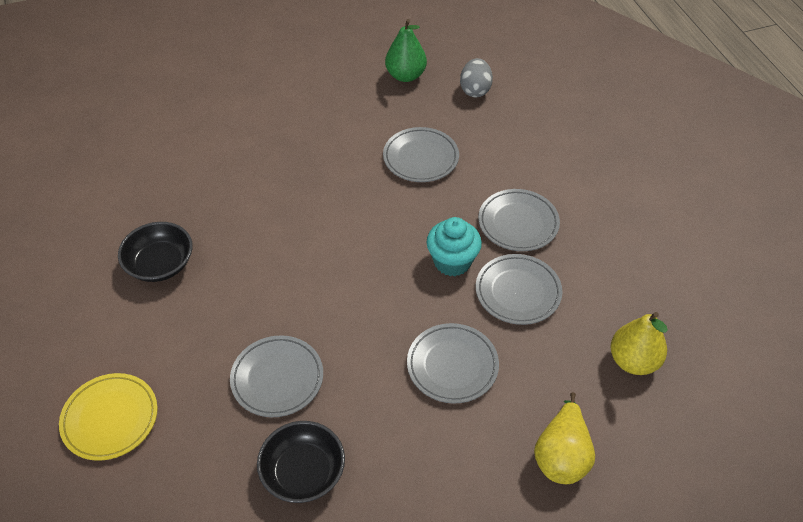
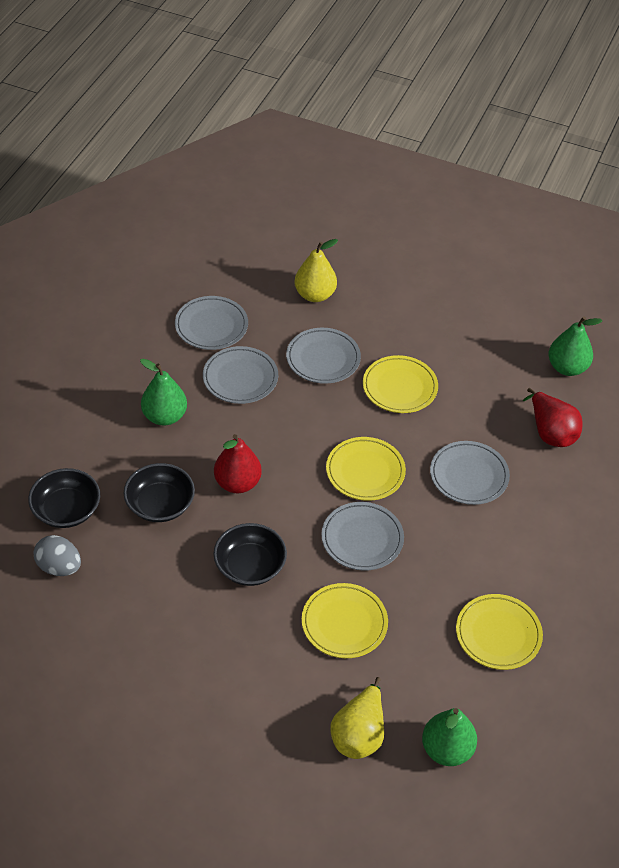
black bowl: 2 -> 3
green pear: 1 -> 3
red pear: 0 -> 2
turquoise cupcake: 1 -> 0
yellow plate: 1 -> 4

